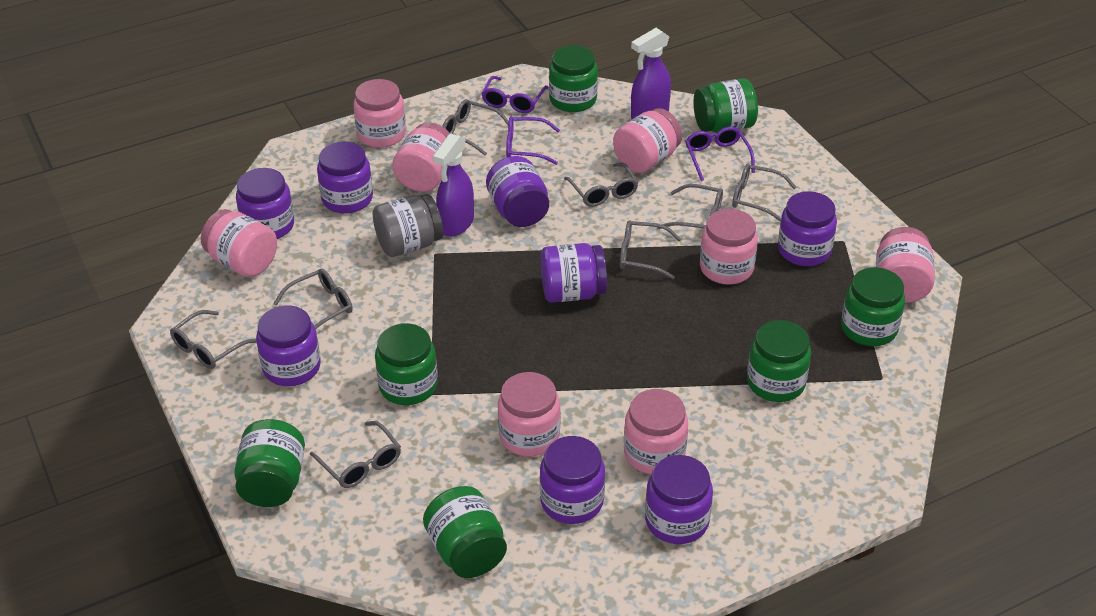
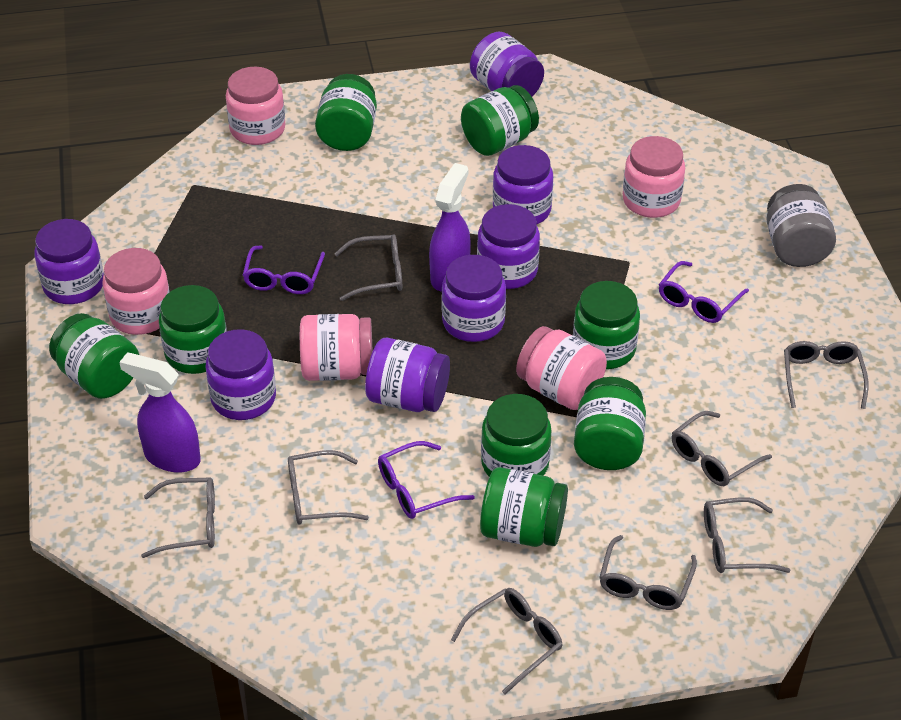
green jar: 7 -> 8
pink jar: 8 -> 5
purple jar: 8 -> 7

